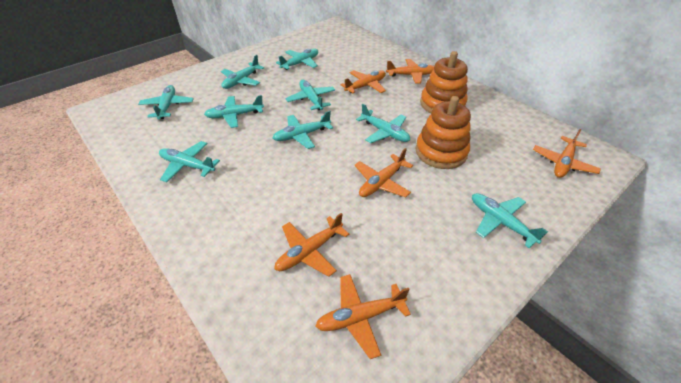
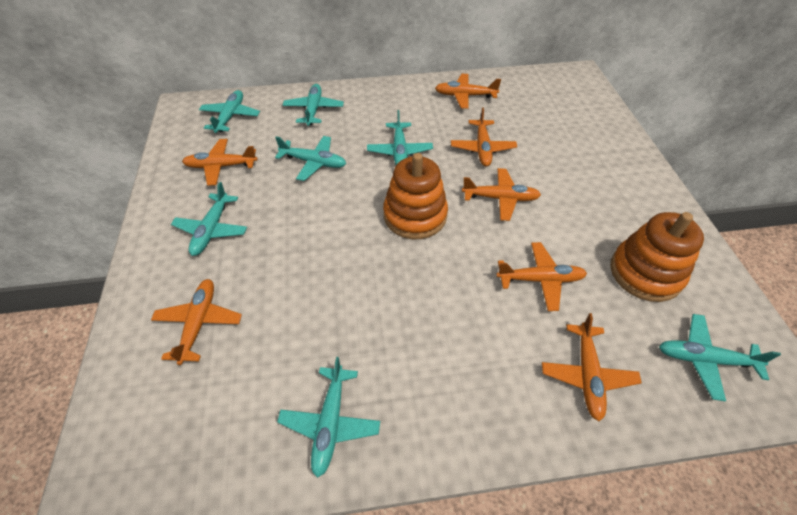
orange plane: 6 -> 7
turquoise plane: 9 -> 7

